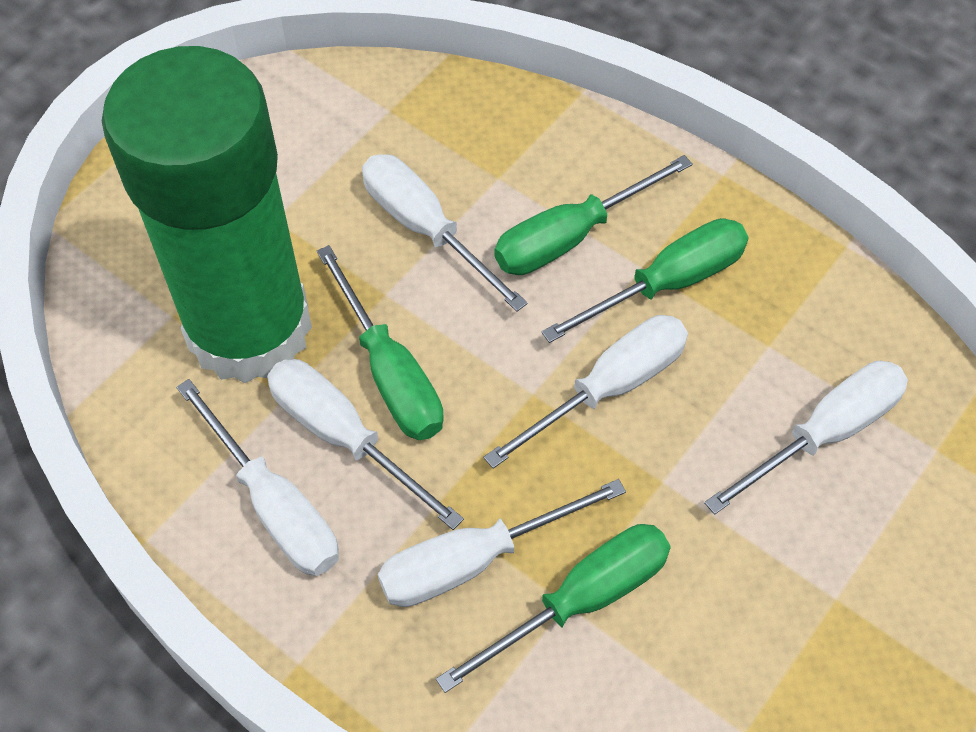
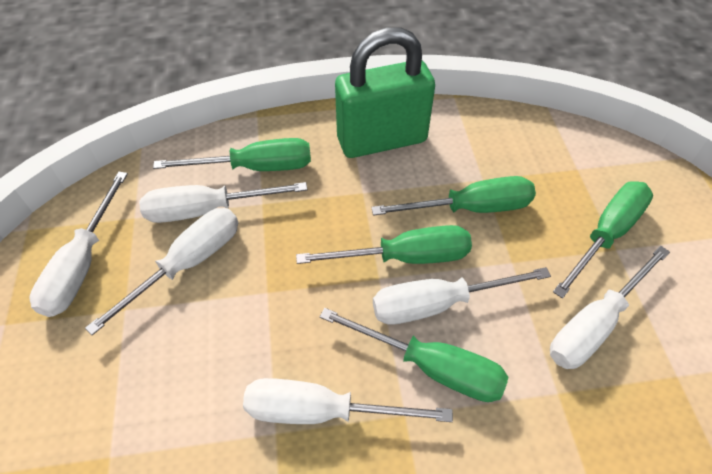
green glue stick: 1 -> 0
green padlock: 0 -> 1
green screwdriver: 4 -> 5

